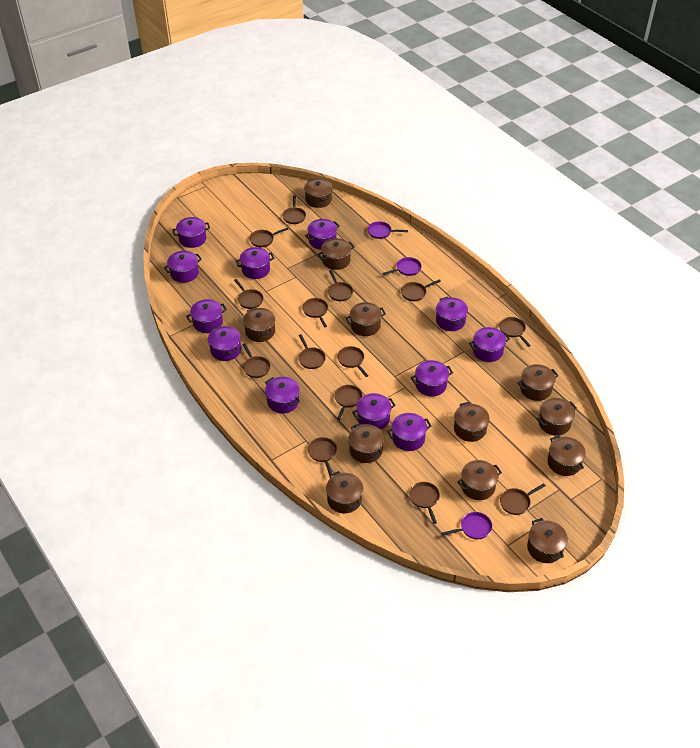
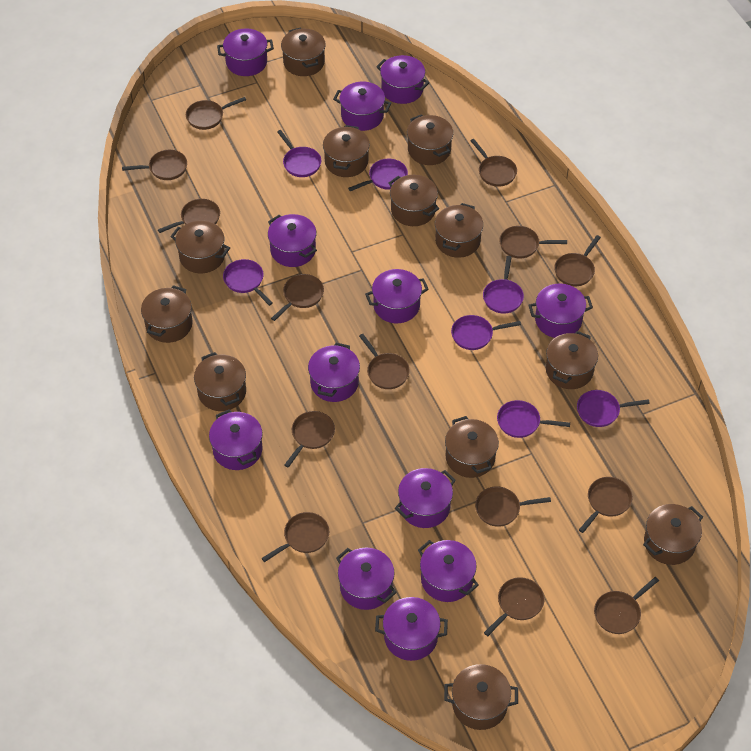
purple pan: 3 -> 7

